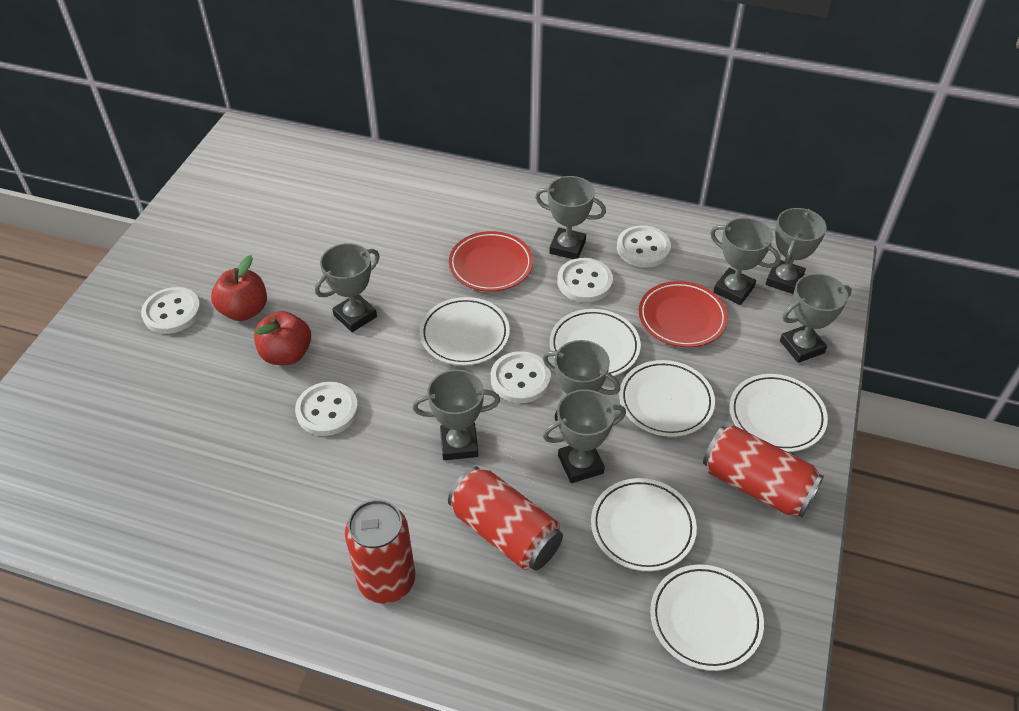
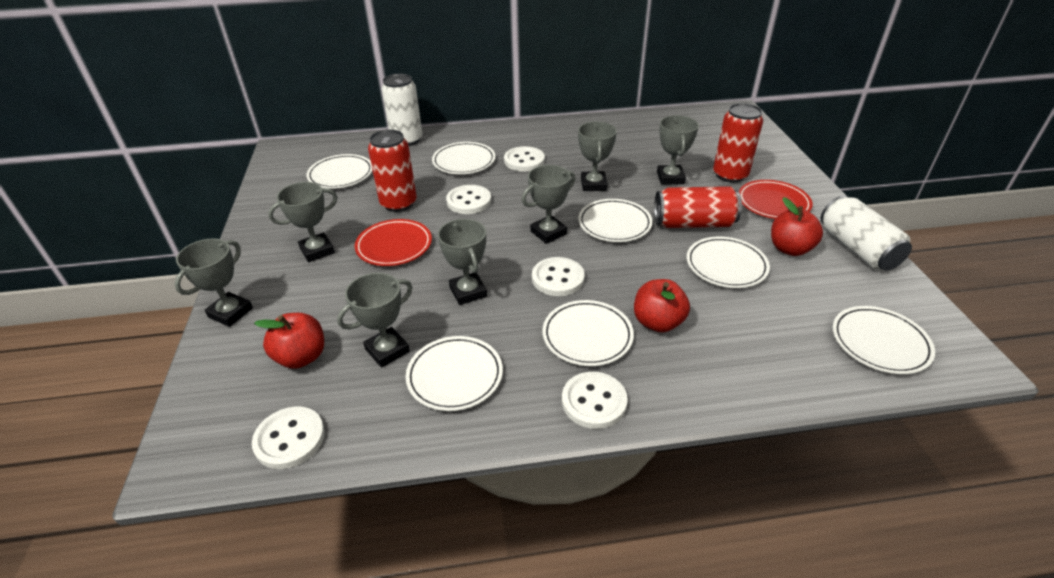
grey trophy: 8 -> 7
red apple: 2 -> 3
white can: 0 -> 2
white plate: 6 -> 7

